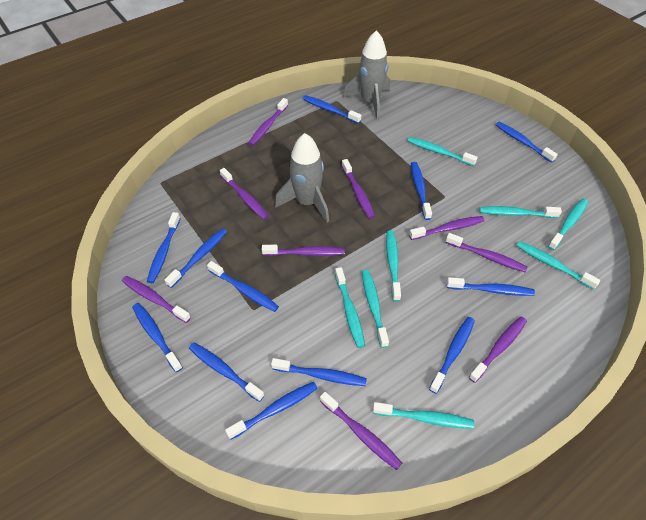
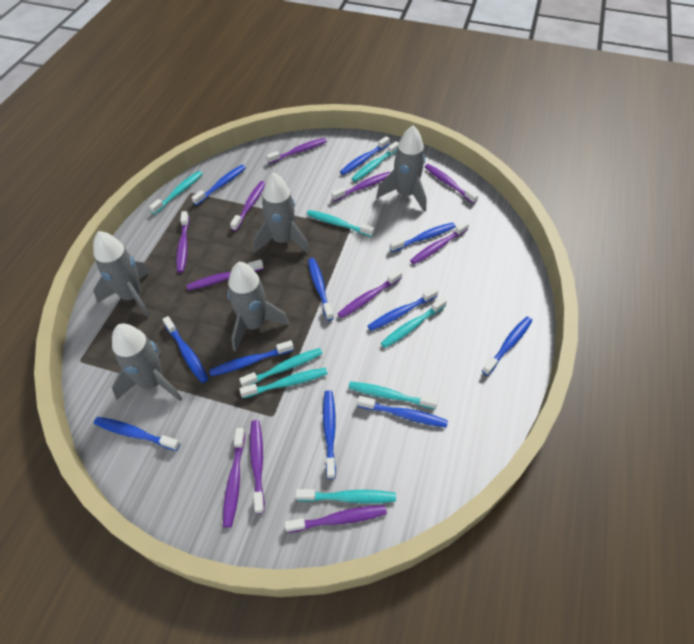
blue toothbrush: 12 -> 11
grey rocket: 2 -> 5
purple toothbrush: 9 -> 11

